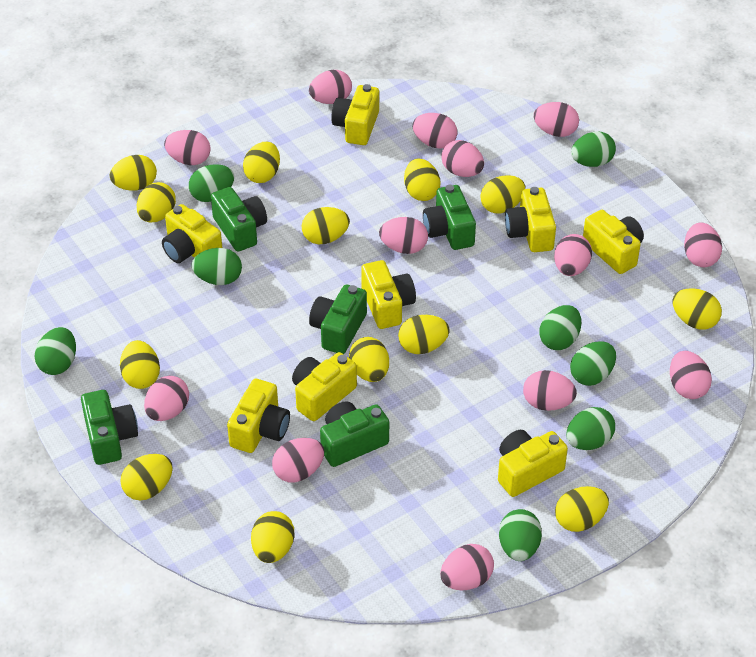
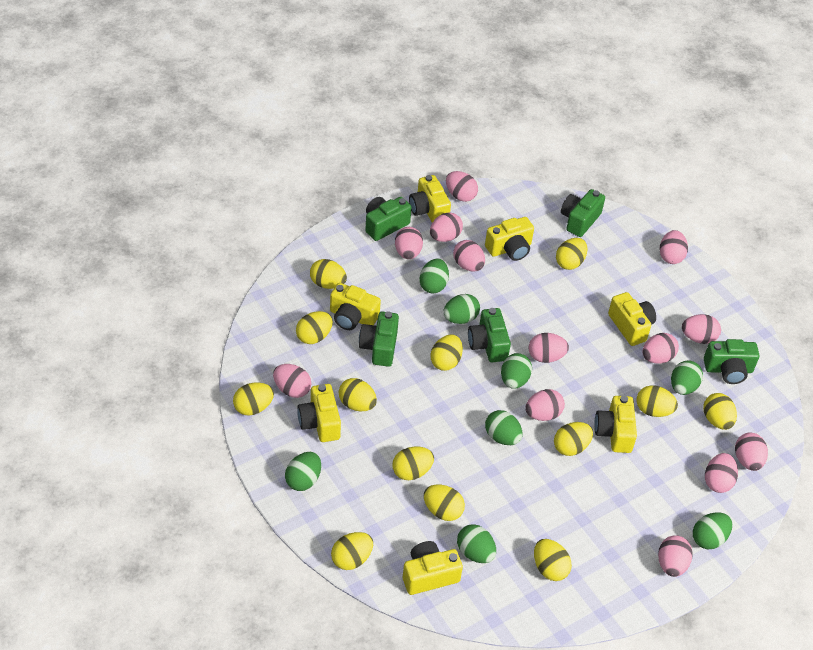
yellow camera: 8 -> 7

